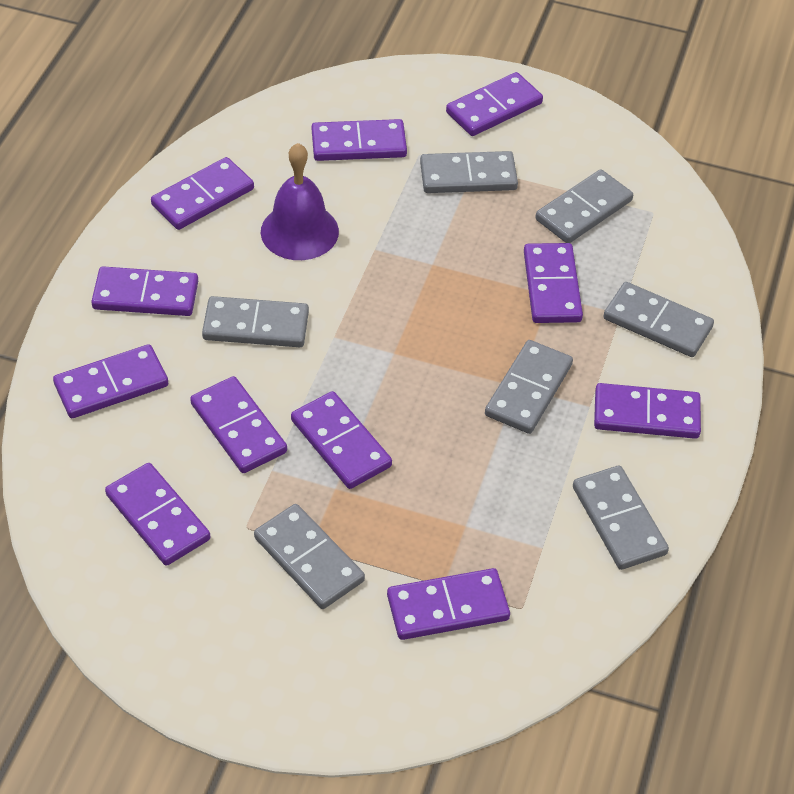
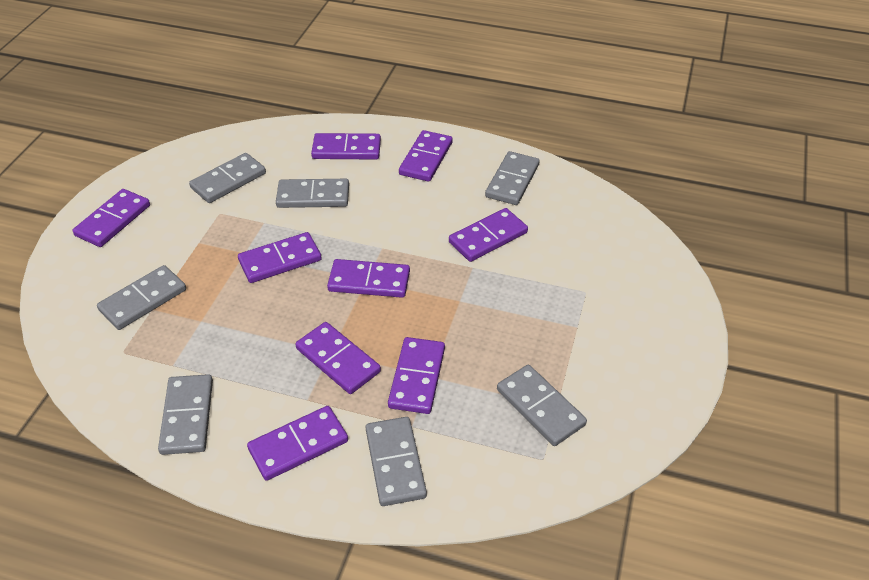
purple bell: 1 -> 0
purple domino: 11 -> 9

